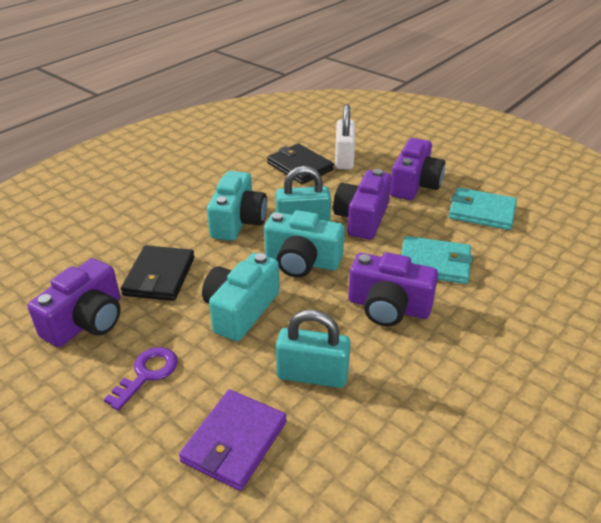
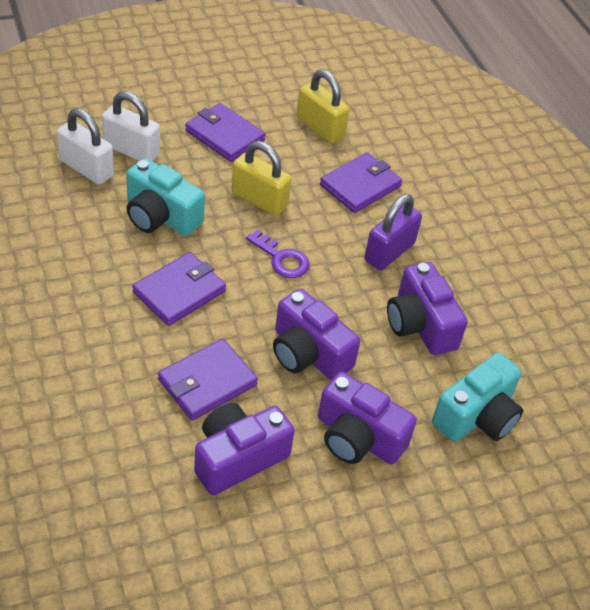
black wallet: 2 -> 0
purple padlock: 0 -> 1
purple wallet: 1 -> 4
turquoise camera: 3 -> 2
turquoise padlock: 2 -> 0
turquoise wallet: 2 -> 0
white padlock: 1 -> 2
yellow padlock: 0 -> 2

